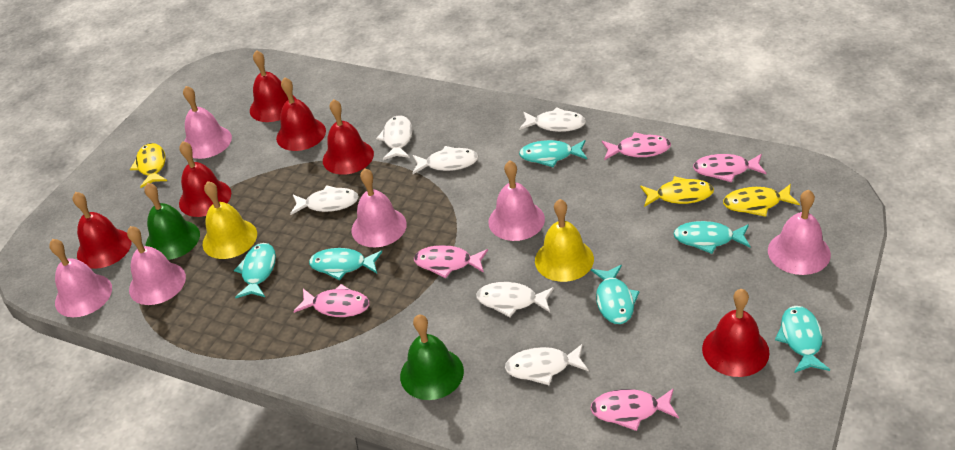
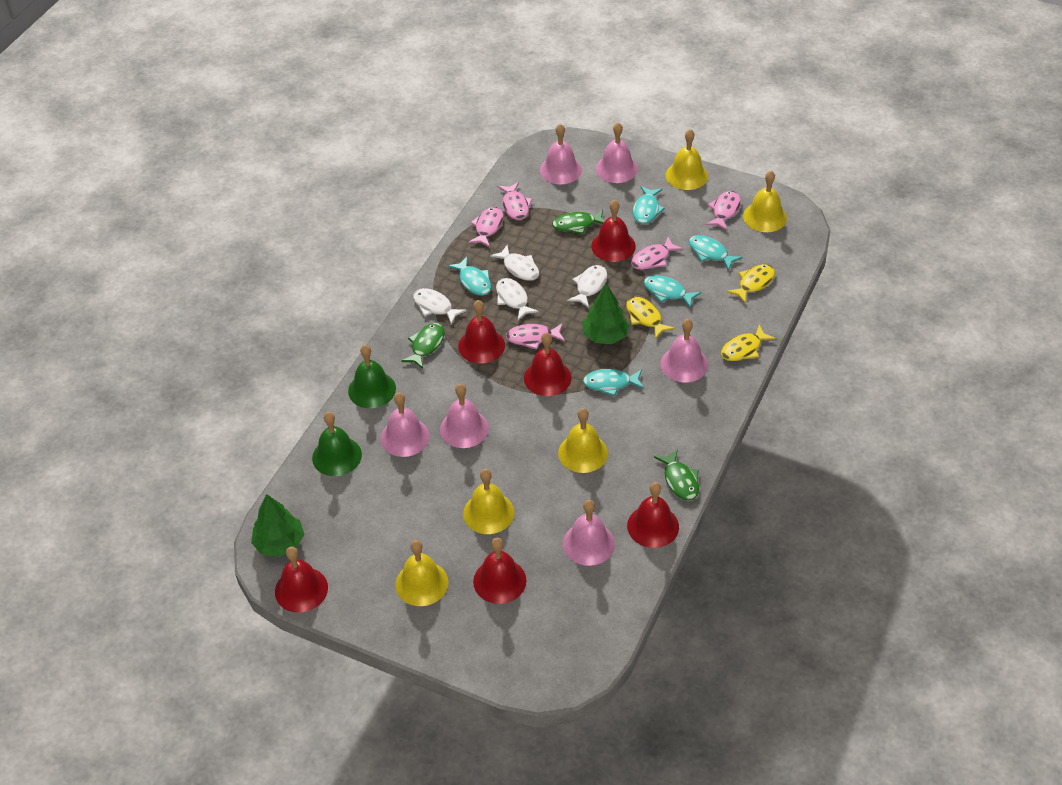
green fish: 0 -> 3
green tree: 0 -> 2
turquoise fish: 6 -> 5
white fish: 6 -> 4
yellow bell: 2 -> 5

